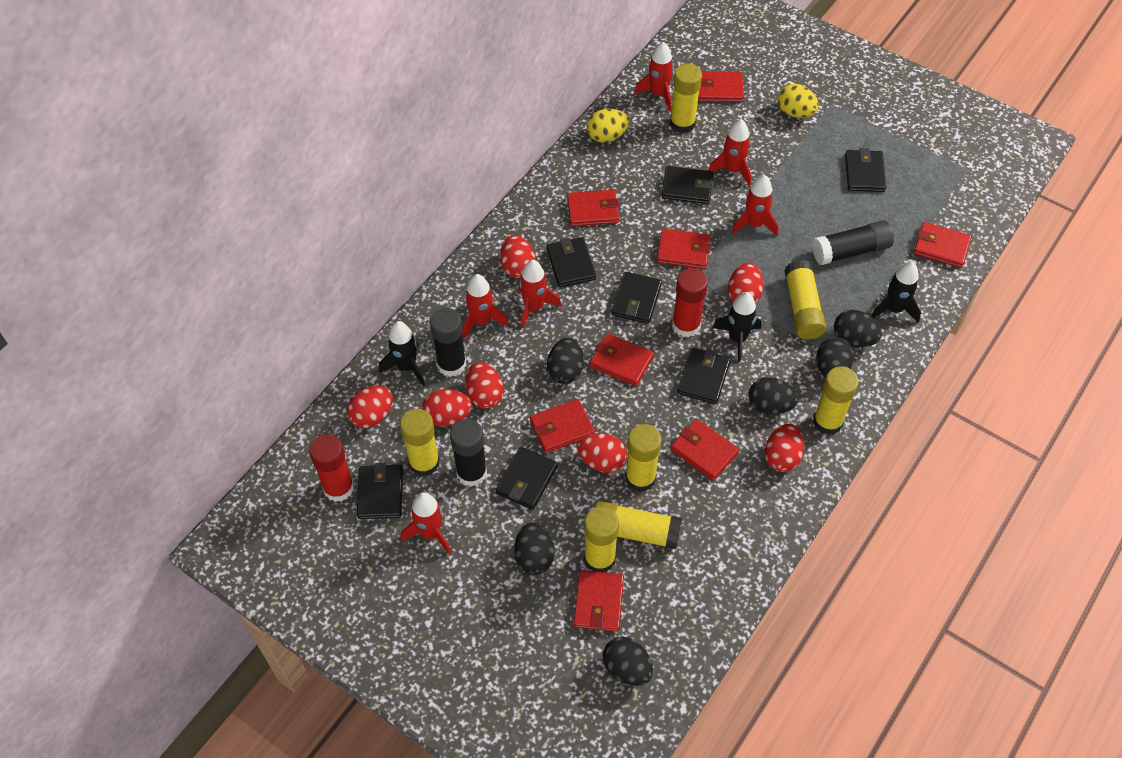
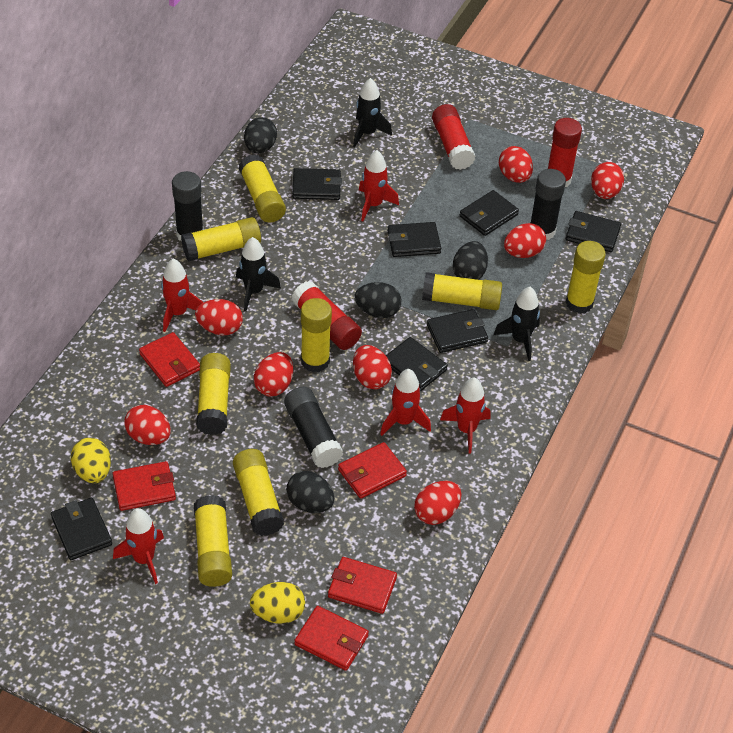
black egg: 6 -> 4
red egg: 7 -> 8
red glue stick: 2 -> 3
red rocket: 6 -> 5
red wallet: 8 -> 5
yellow glue stick: 7 -> 8

